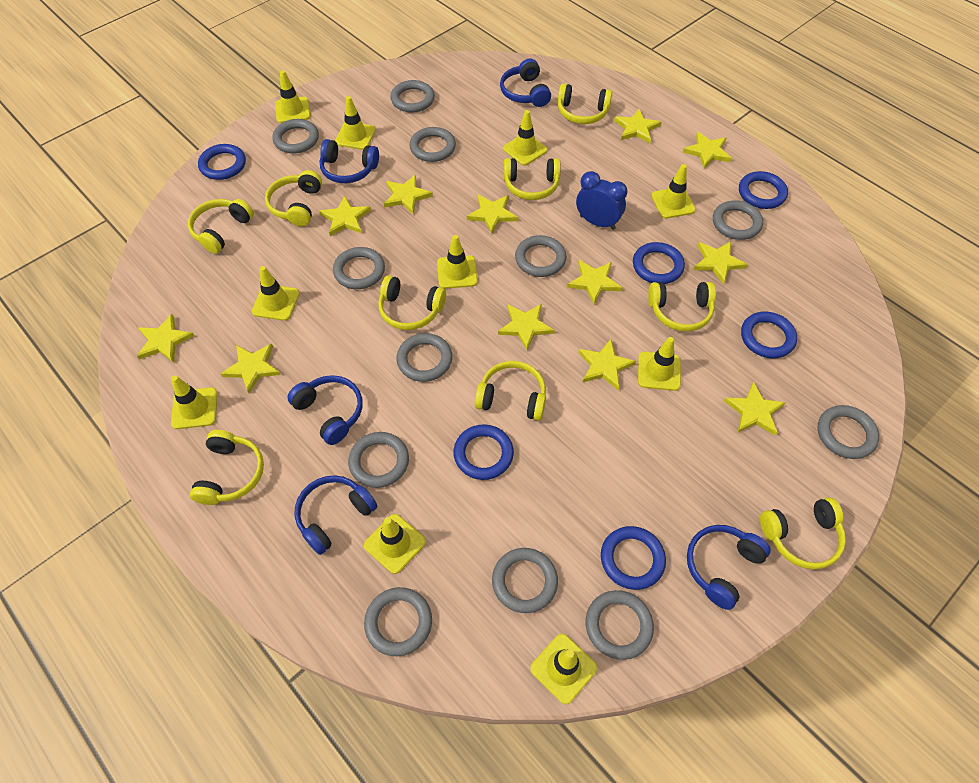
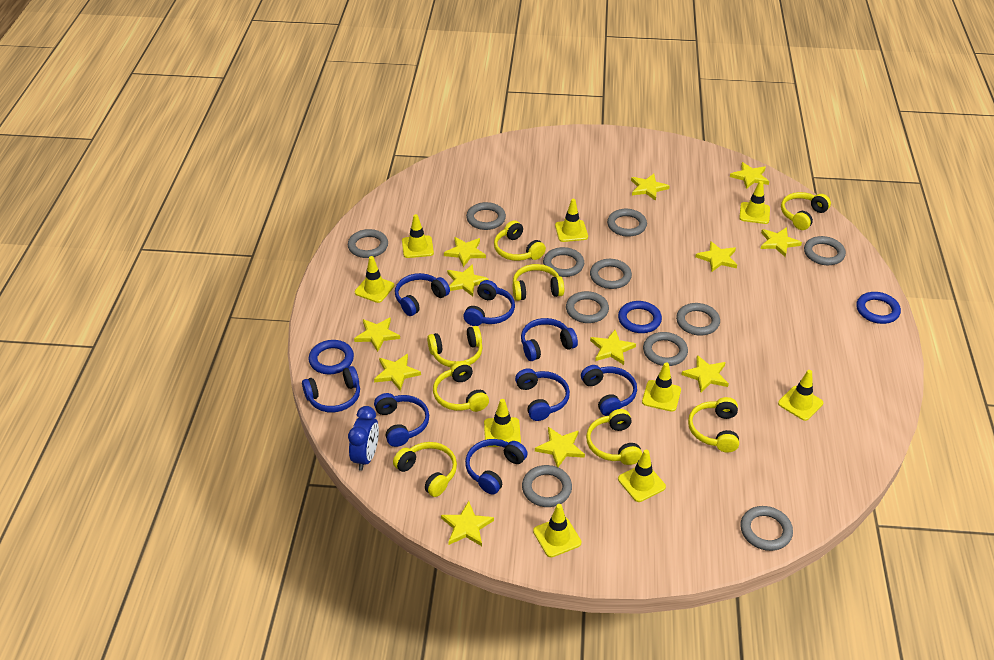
blue headphones: 5 -> 8
blue ring: 6 -> 3
grey ring: 12 -> 11
yellow headphones: 9 -> 8
yellow traffic cone: 10 -> 9

